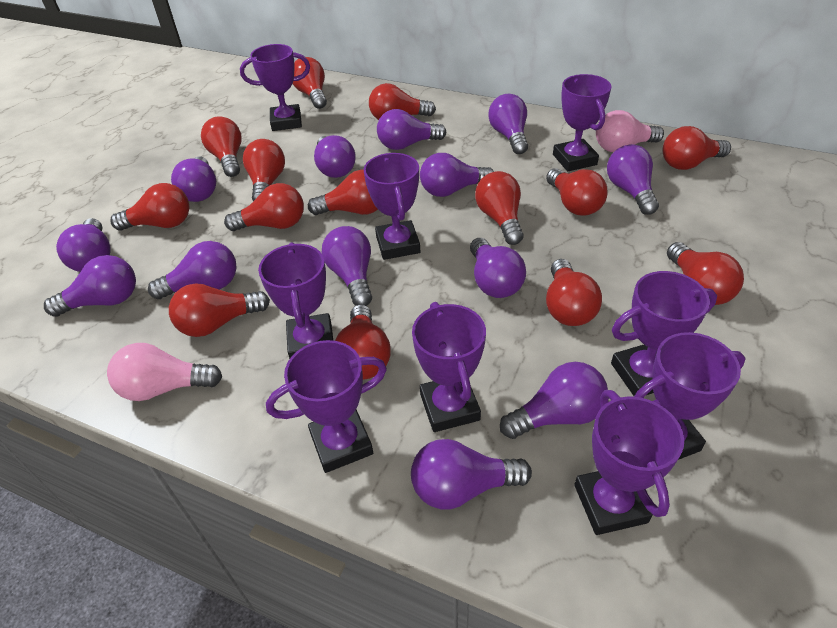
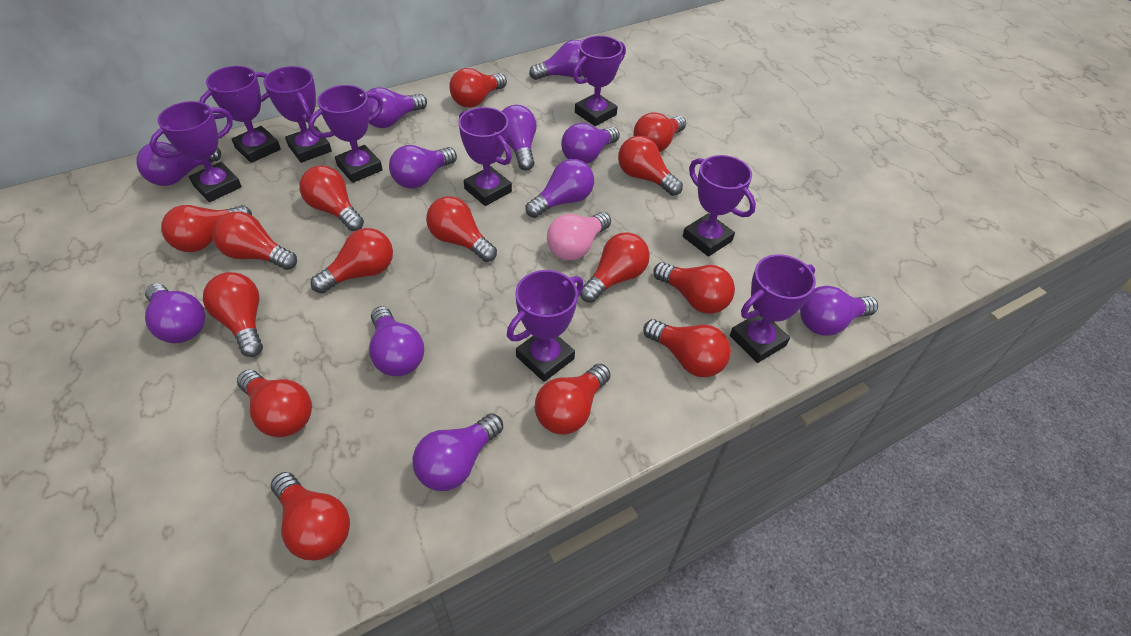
pink light bulb: 2 -> 1
purple light bulb: 13 -> 11
red light bulb: 14 -> 15

